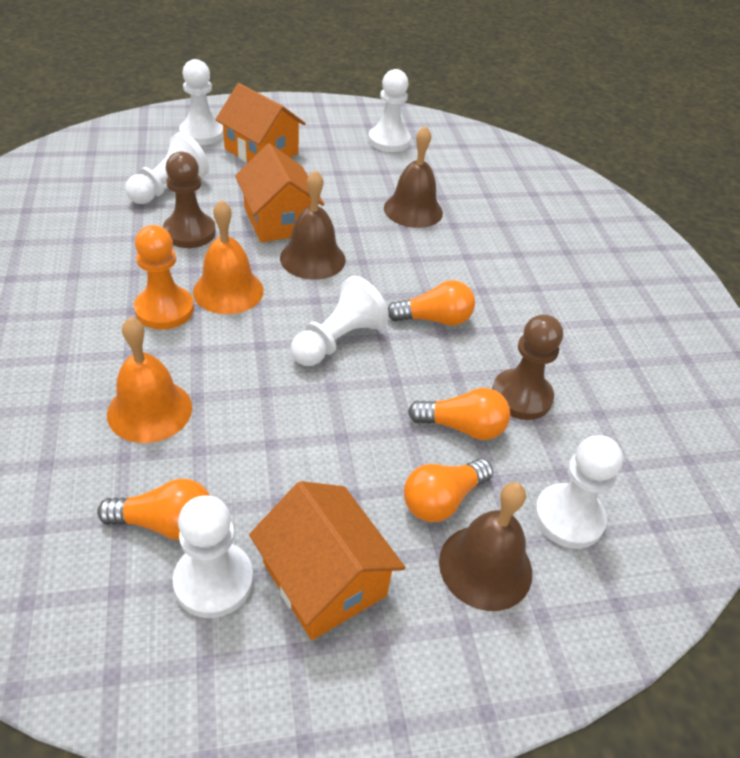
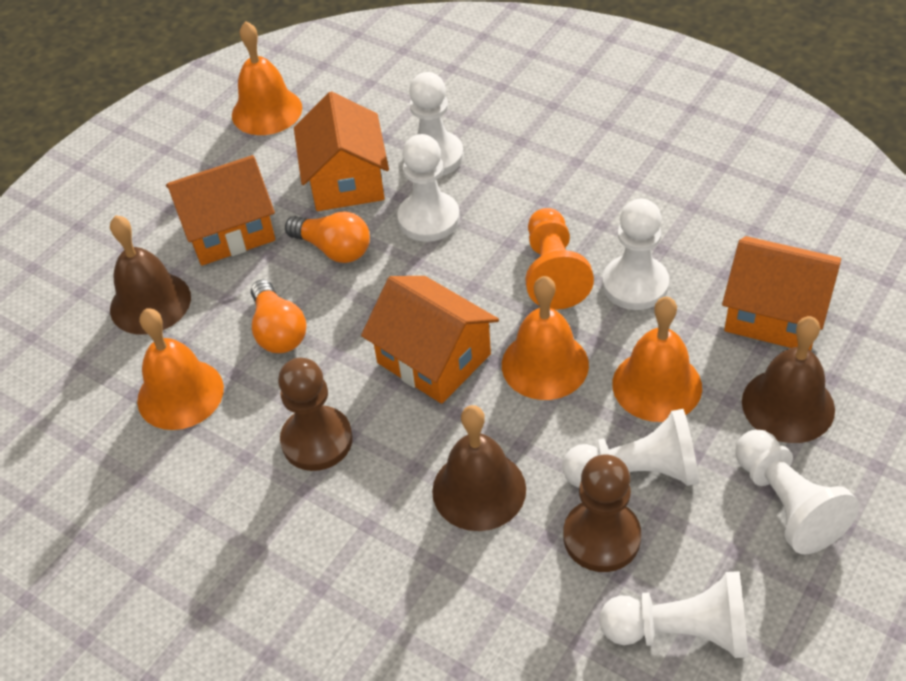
orange bell: 2 -> 4
orange house: 3 -> 4
orange light bulb: 4 -> 2

